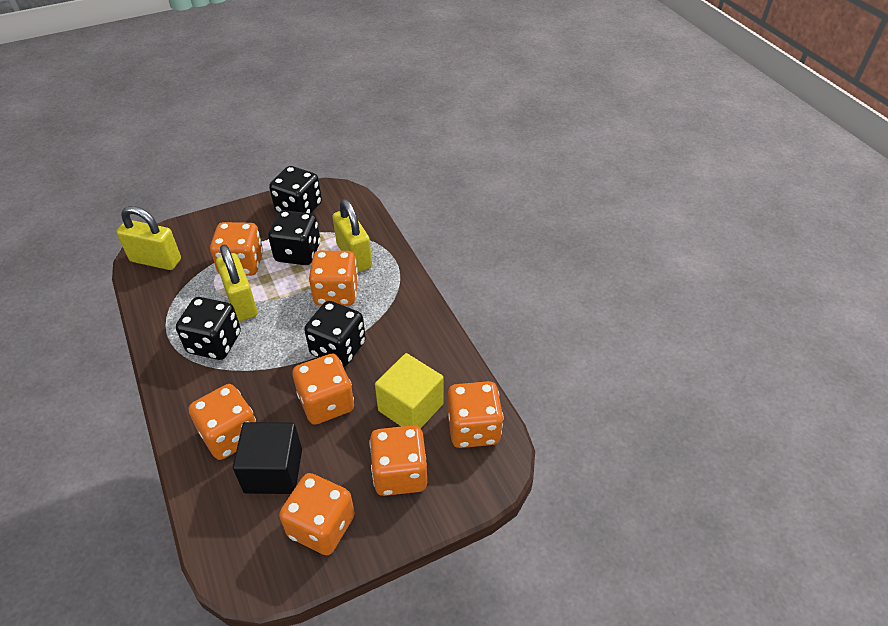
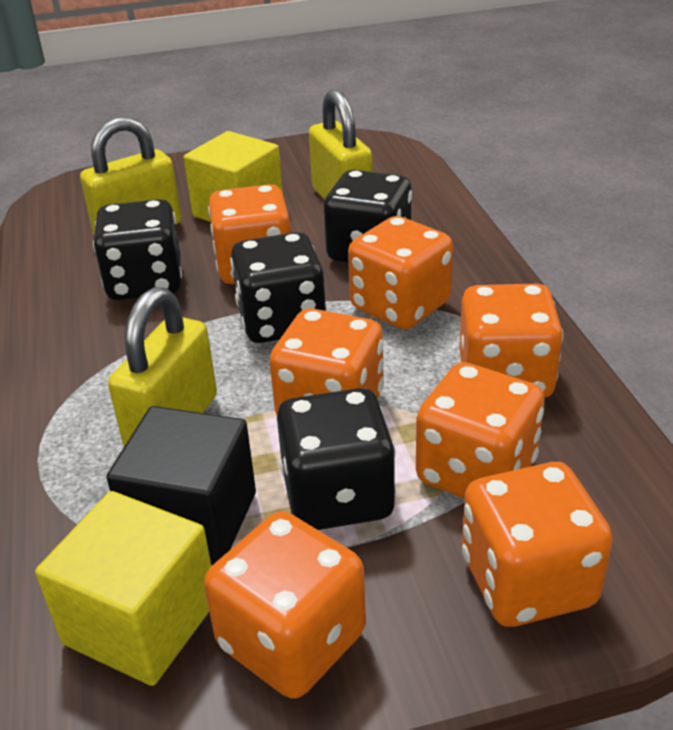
yellow cube: 1 -> 2

